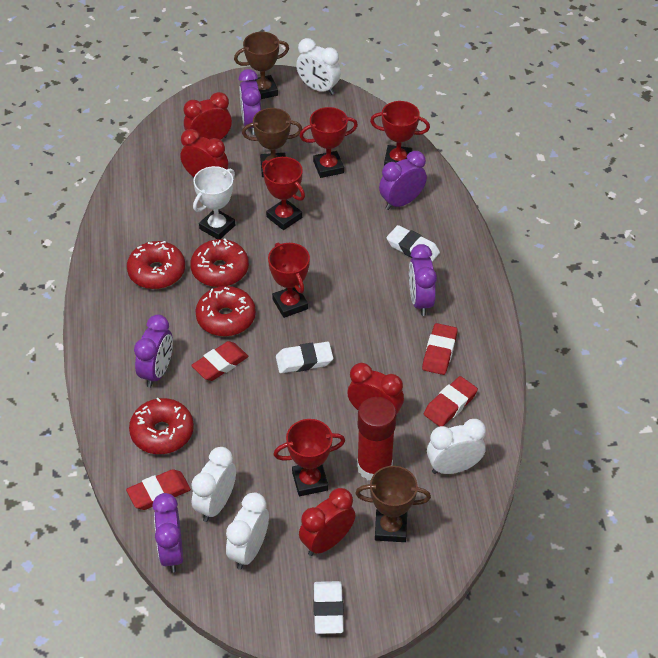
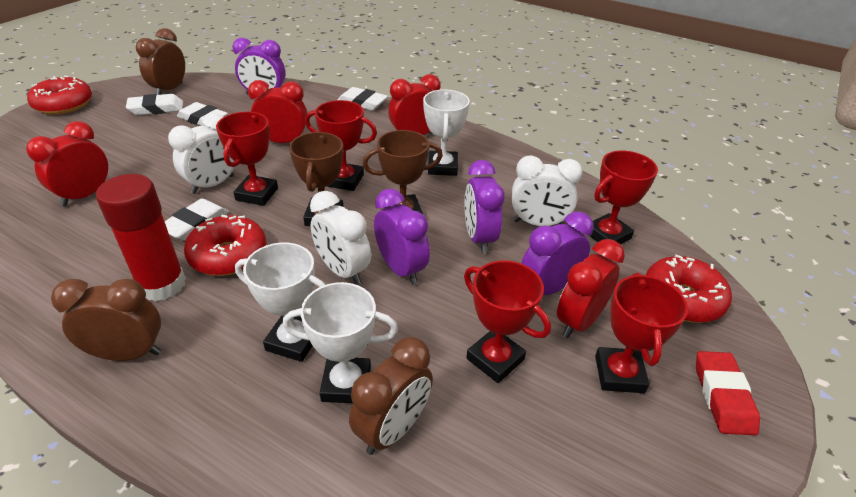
brown clock: 0 -> 3
brown trophy: 3 -> 2
purple clock: 5 -> 4
red donut: 4 -> 3
red eraser: 4 -> 1
white clock: 4 -> 3
white eraser: 3 -> 4
white trophy: 1 -> 3

